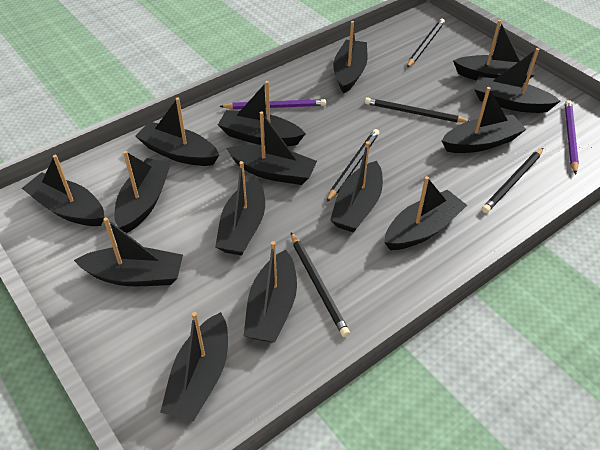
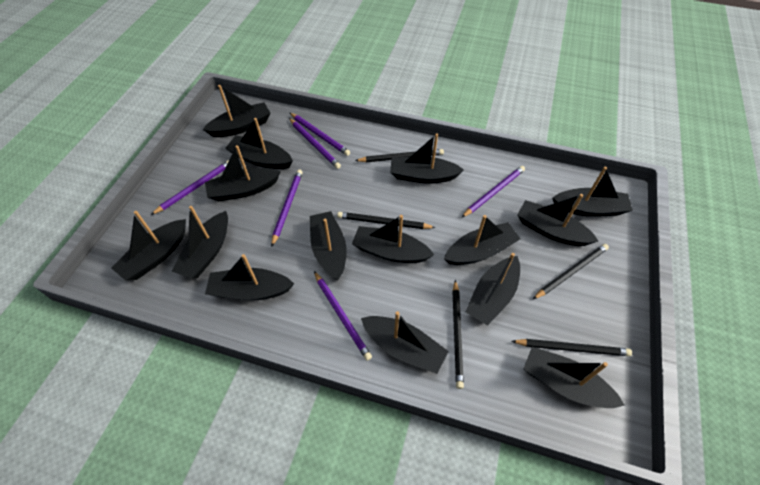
purple pencil: 2 -> 6

